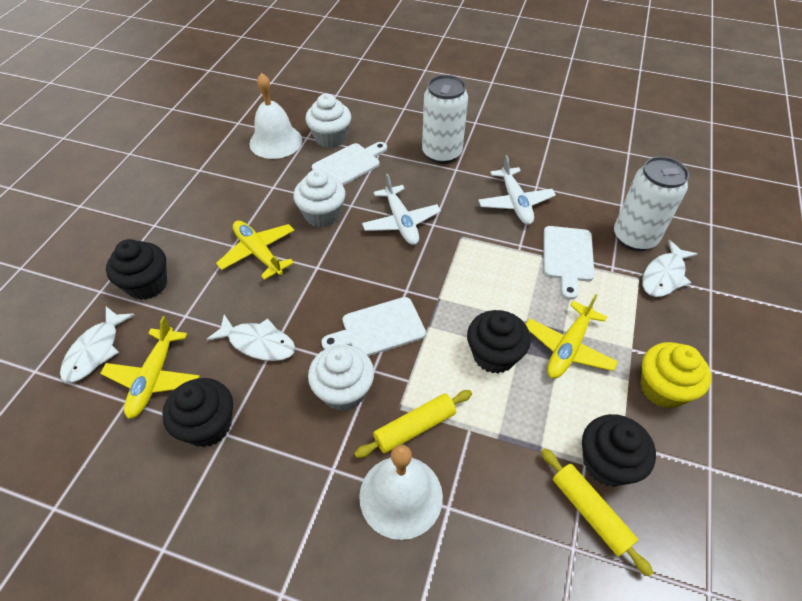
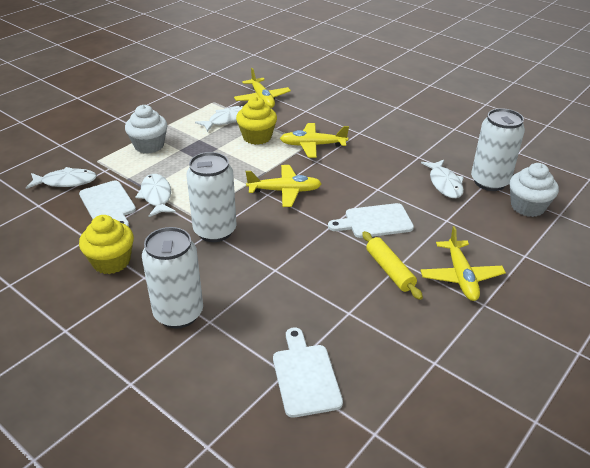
black cupcake: 4 -> 0
white bell: 2 -> 0
white can: 2 -> 3
white cupcake: 3 -> 2
white fish: 3 -> 4
white plane: 2 -> 0
yellow cupcake: 1 -> 2
yellow plane: 3 -> 4
yellow rolling pin: 2 -> 1

